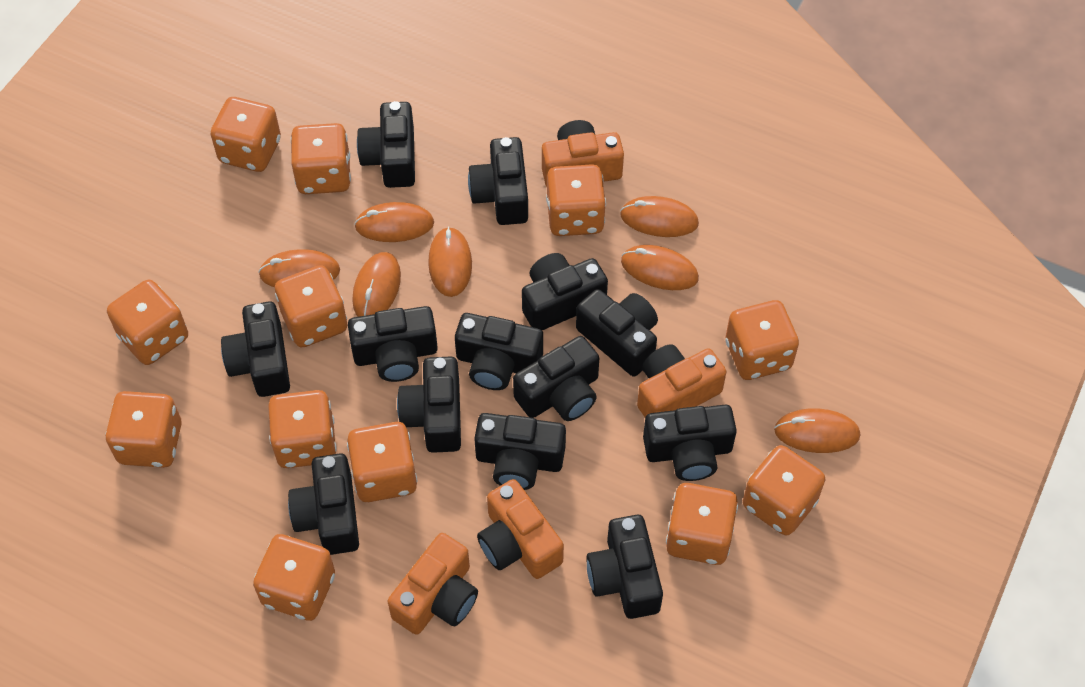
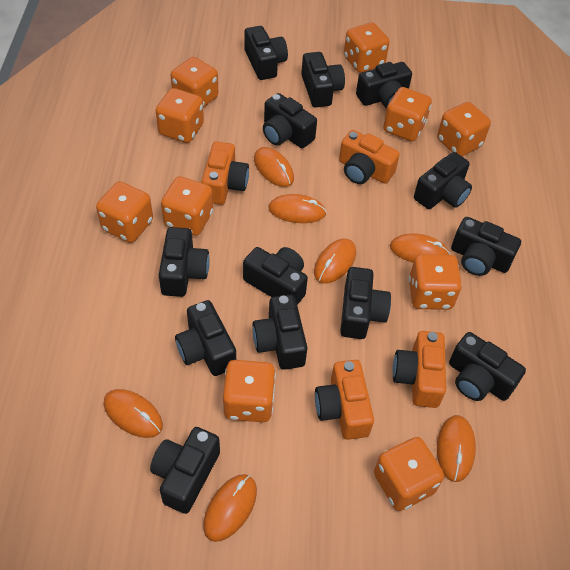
orange dice: 12 -> 10

